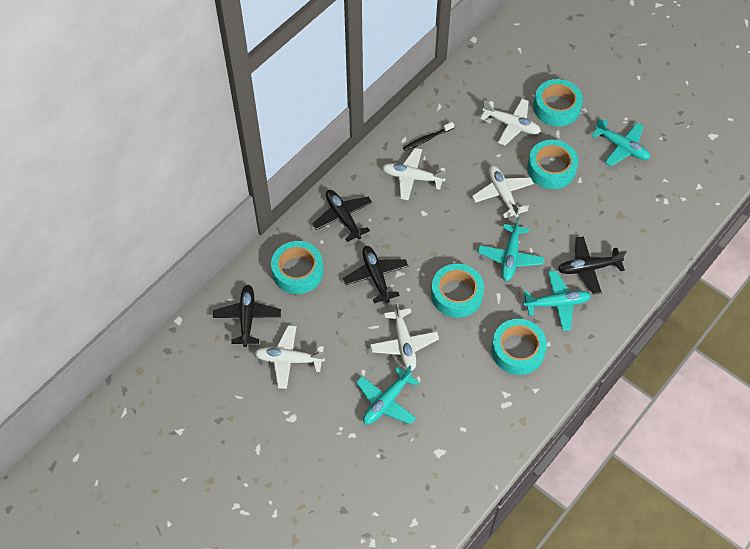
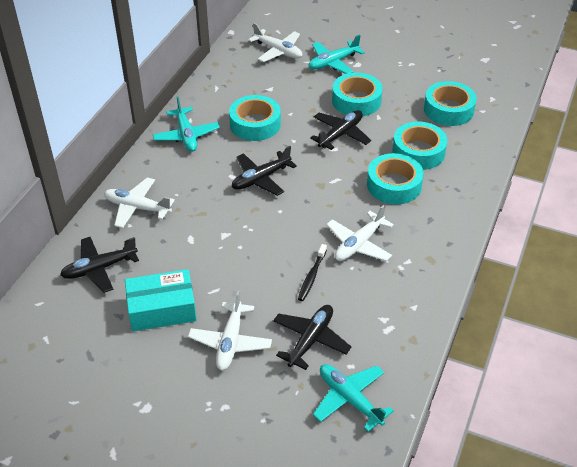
turquoise box: 0 -> 1
turquoise plane: 4 -> 3
white plane: 5 -> 4

